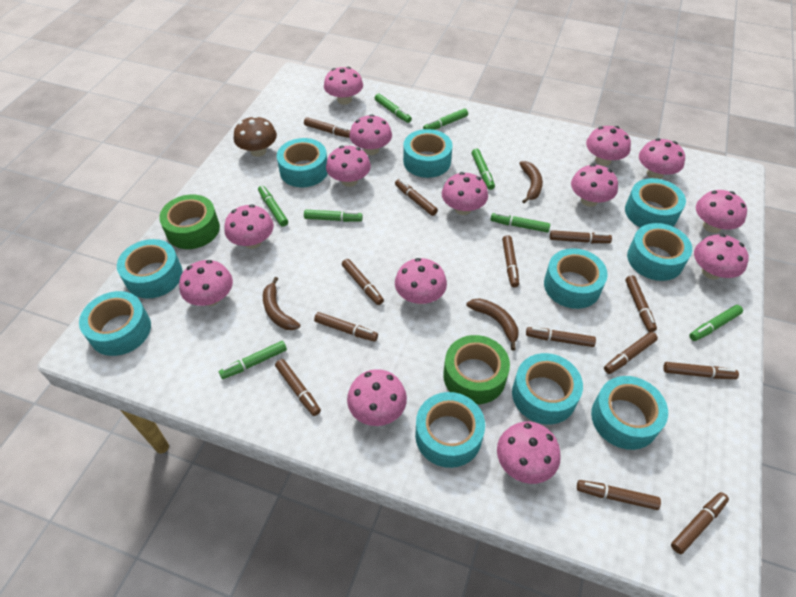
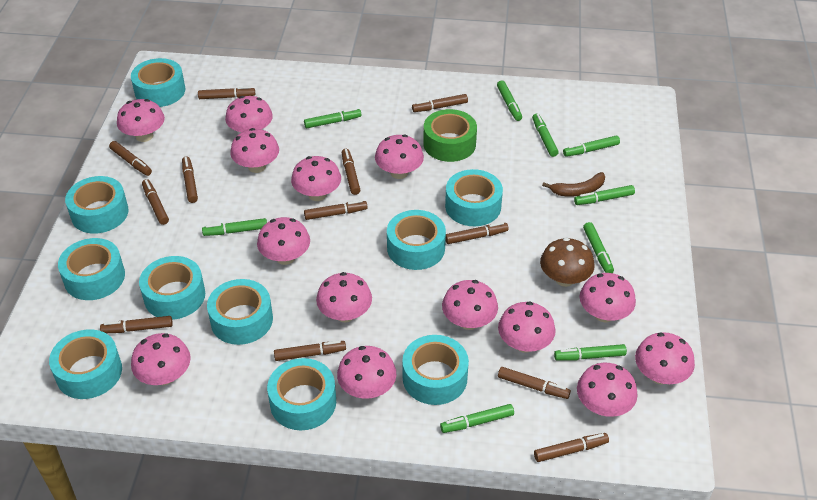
brown banana: 3 -> 1
brown marker: 13 -> 12
green marker: 8 -> 9
green tape: 2 -> 1

